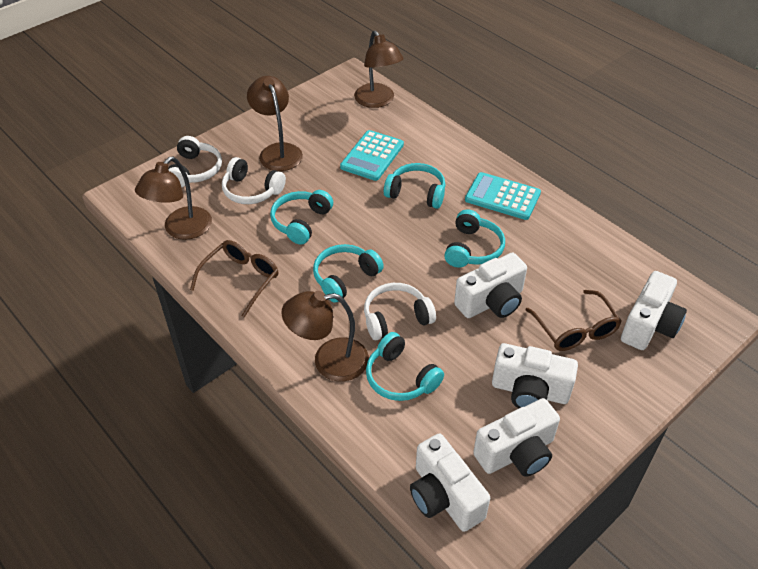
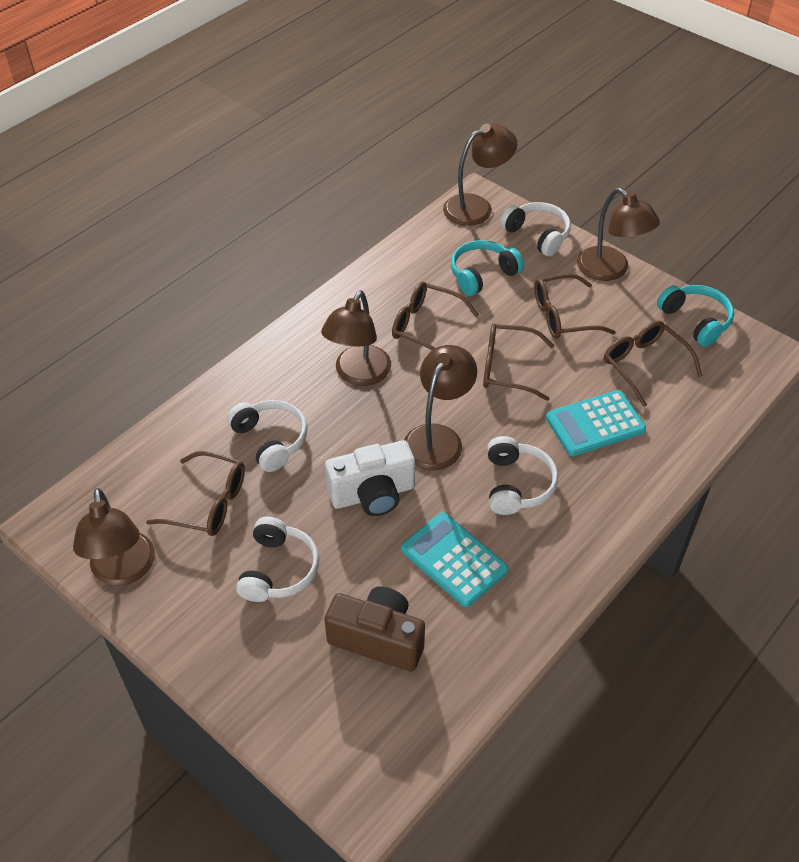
brown camera: 0 -> 1
brown glasses: 2 -> 5
brown lamp: 4 -> 5
turquoise headphones: 5 -> 2
white camera: 5 -> 1
white headphones: 3 -> 4

